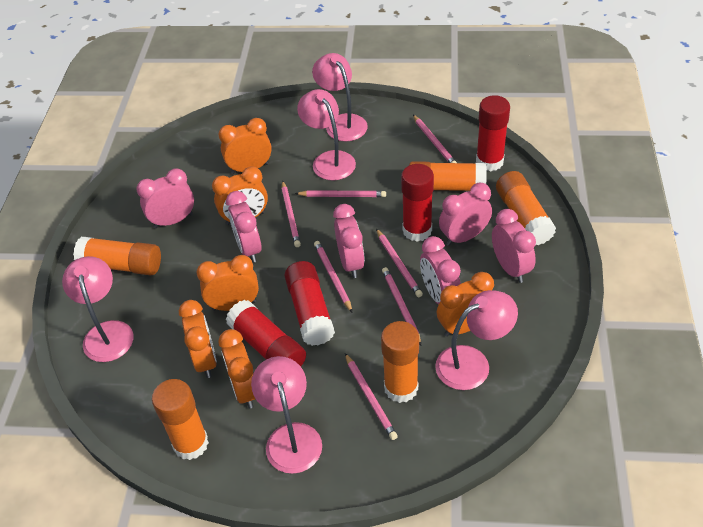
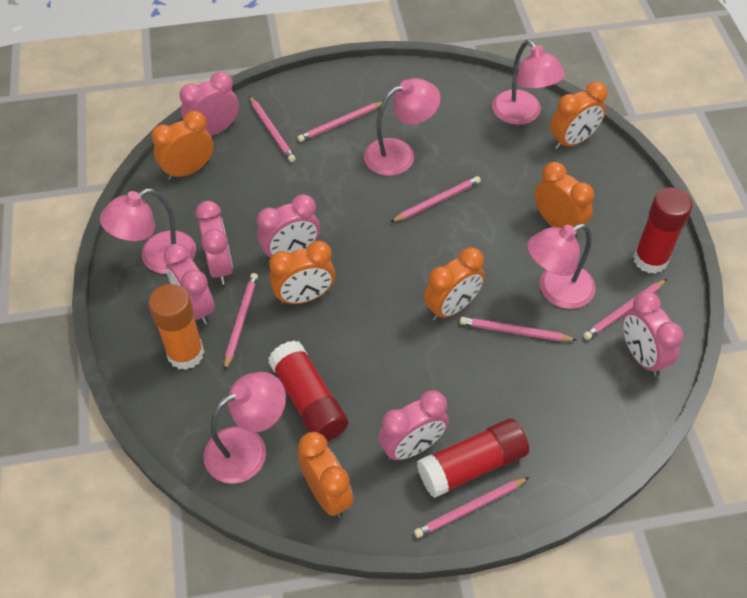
orange glue stick: 5 -> 1
red glue stick: 4 -> 3

